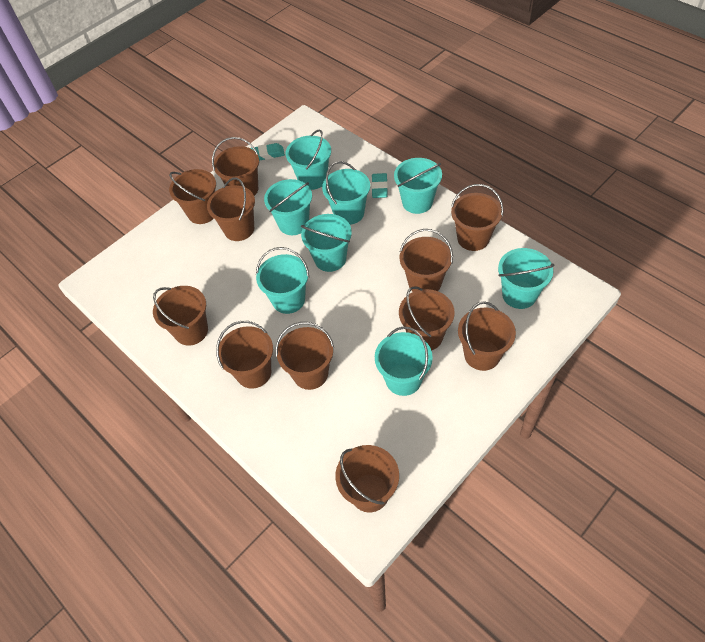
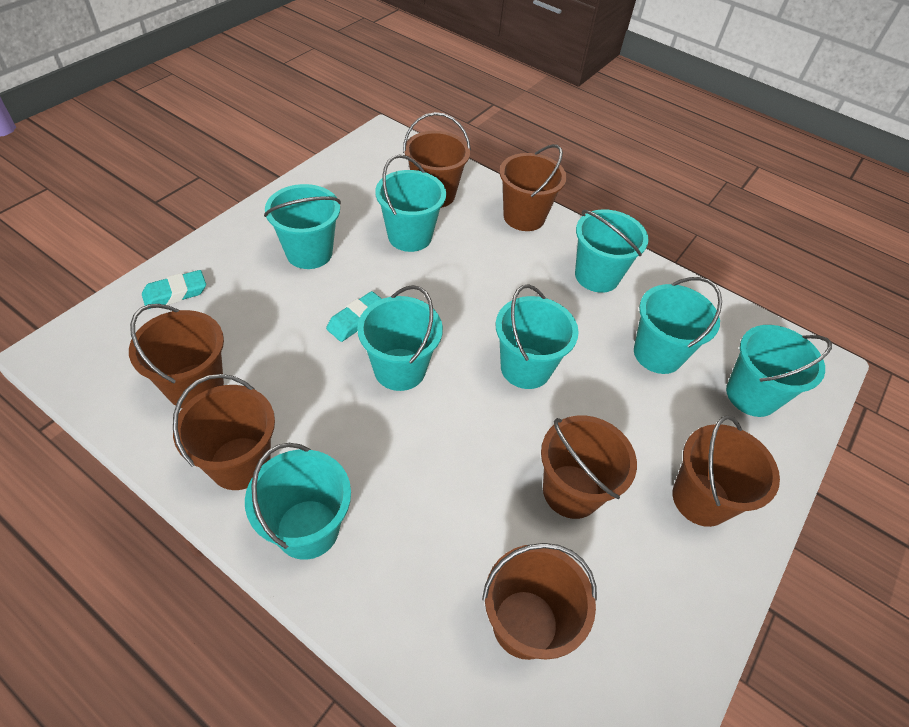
brown bucket: 11 -> 7

